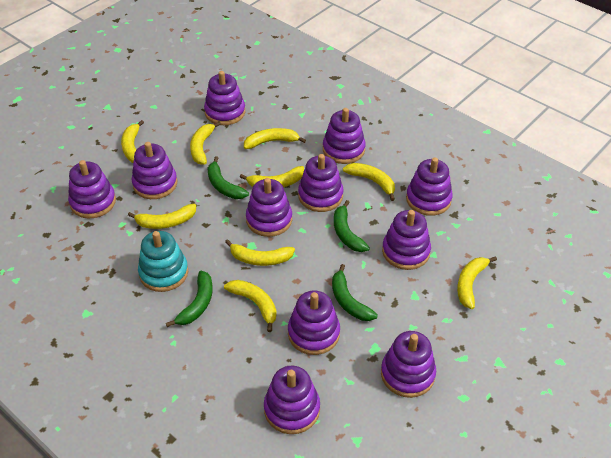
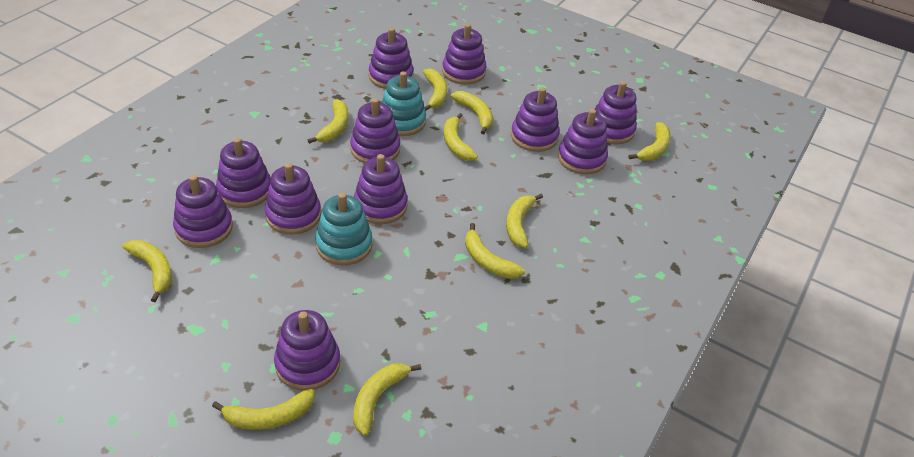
green banana: 4 -> 0
turquoise stacking toy: 1 -> 2
yellow banana: 9 -> 10

